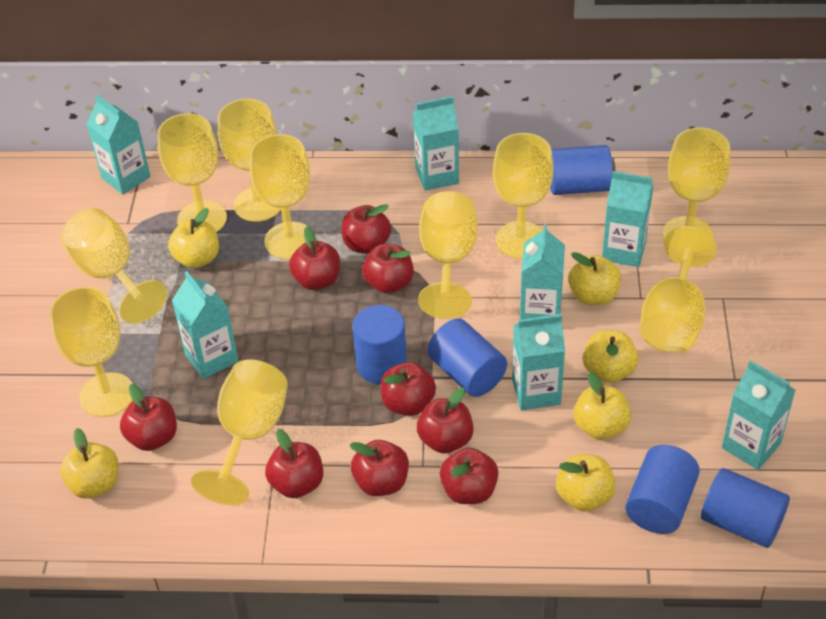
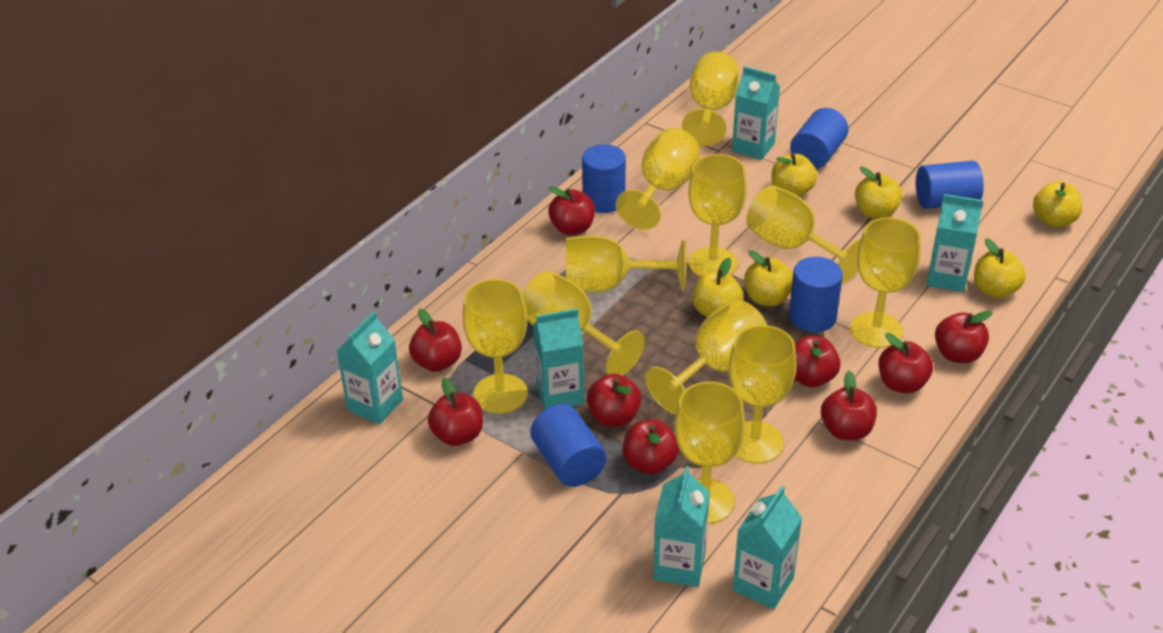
turquoise carton: 7 -> 6
yellow goblet: 10 -> 11

